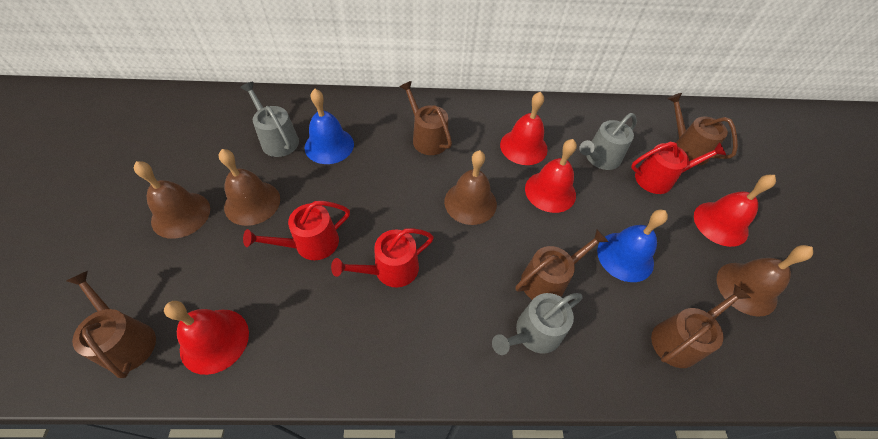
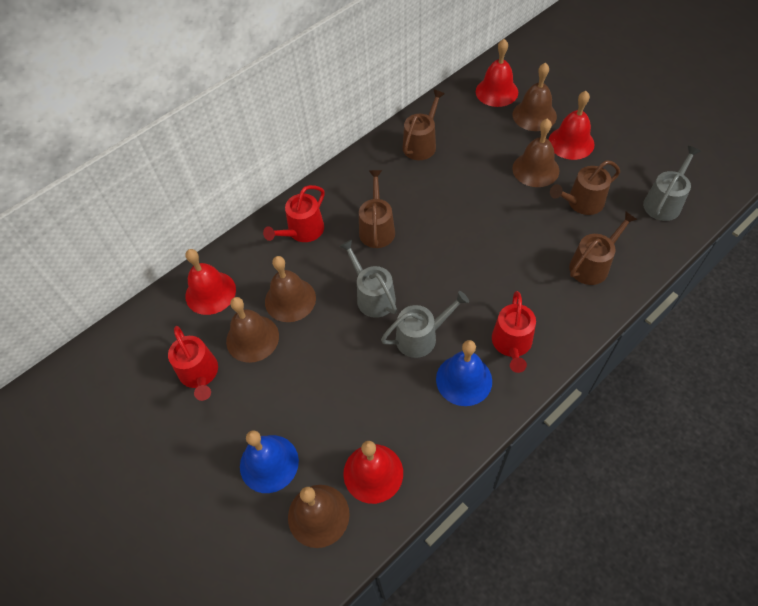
brown bell: 4 -> 5
brown watering can: 5 -> 4

